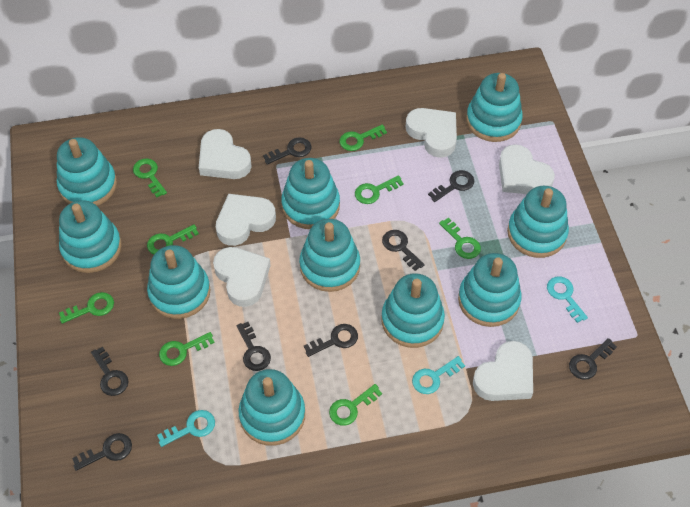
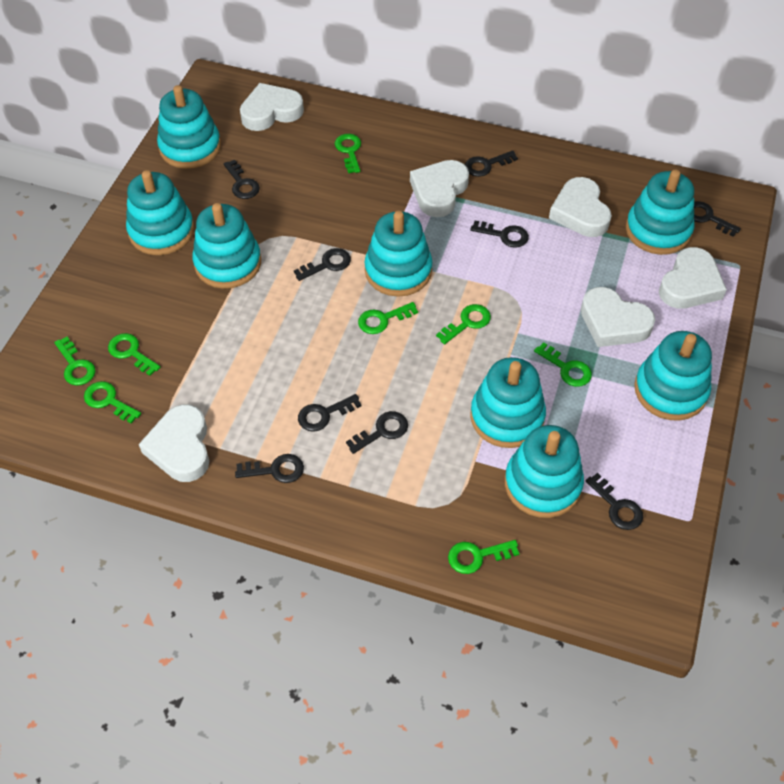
black key: 8 -> 9
turquoise key: 3 -> 0
turquoise stacking toy: 10 -> 8

